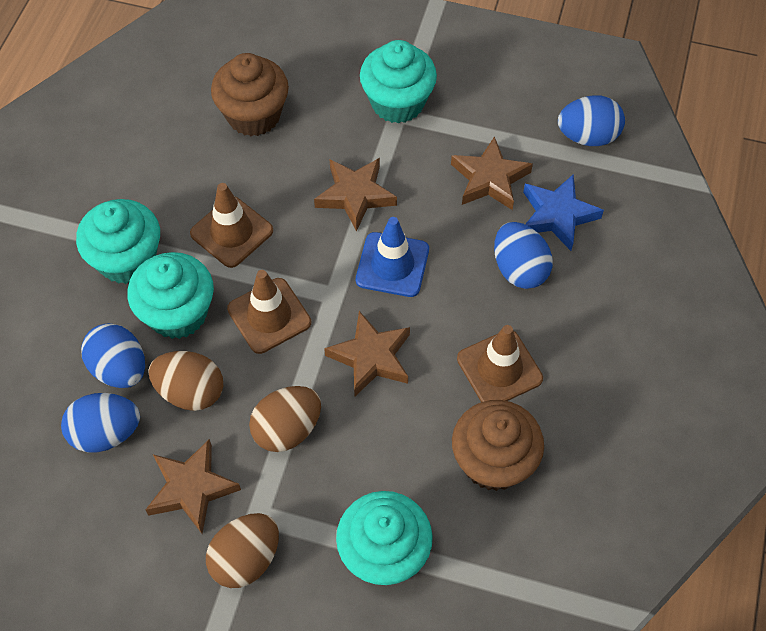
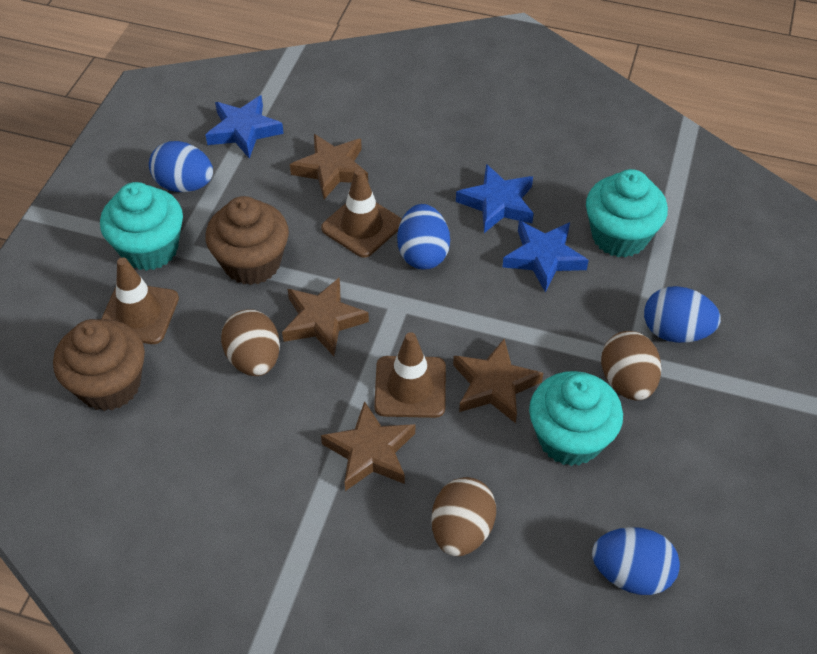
blue star: 1 -> 3
blue traffic cone: 1 -> 0
turquoise cupcake: 4 -> 3

